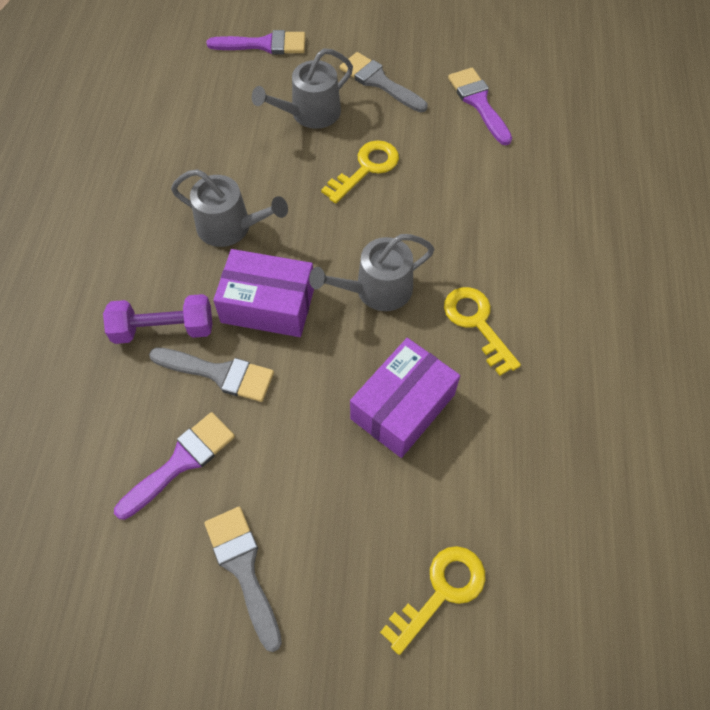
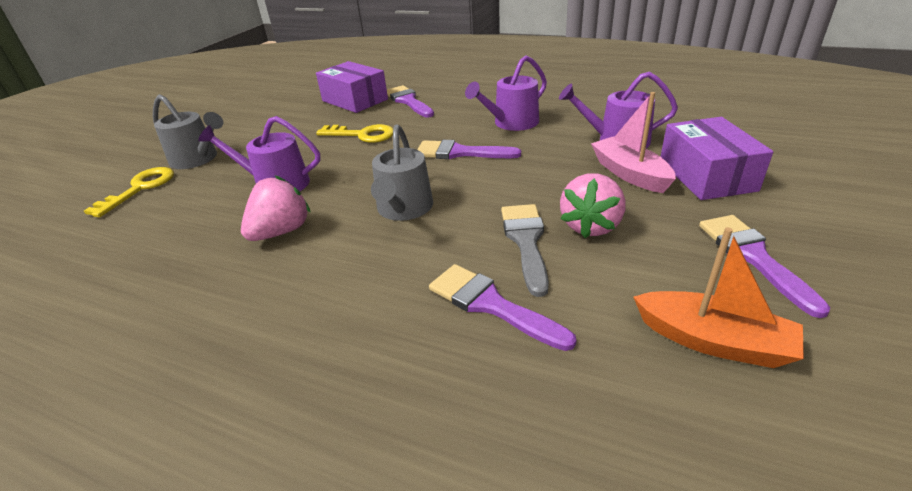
grey brush: 3 -> 1
grey watering can: 3 -> 2
orange boat: 0 -> 1
pink boat: 0 -> 1
pink strawberry: 0 -> 2
purple brush: 3 -> 4
purple dumbbell: 1 -> 0
purple watering can: 0 -> 3
yellow key: 3 -> 2

